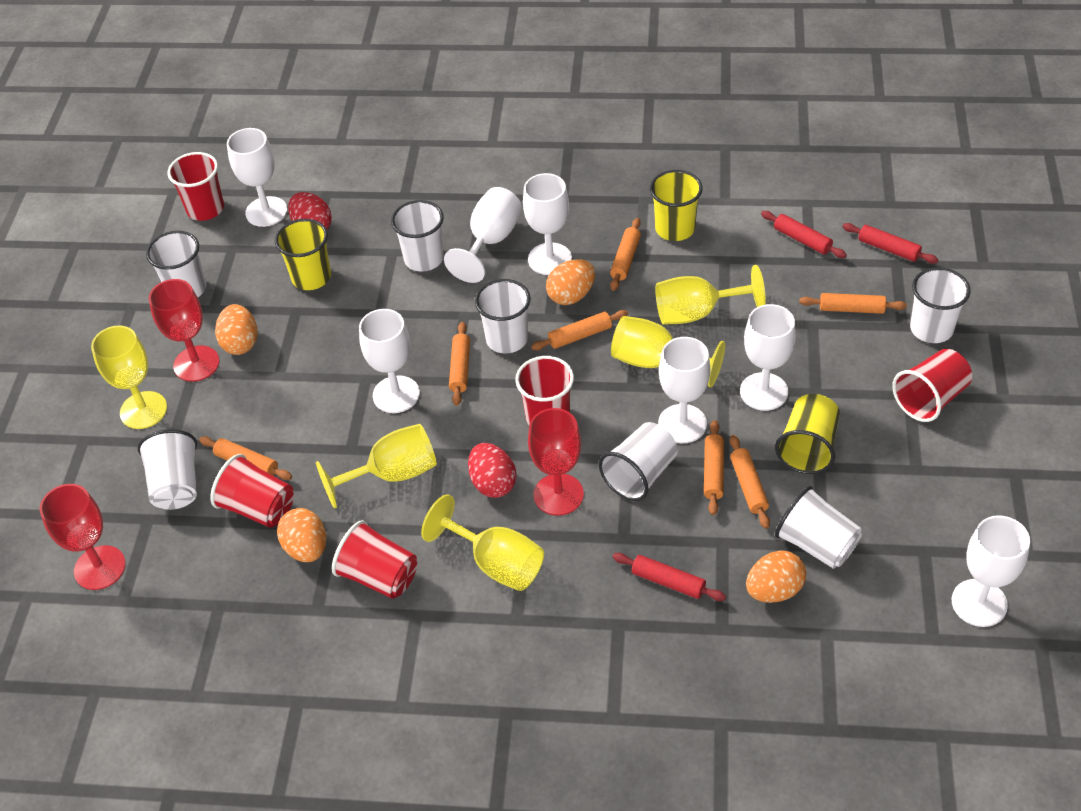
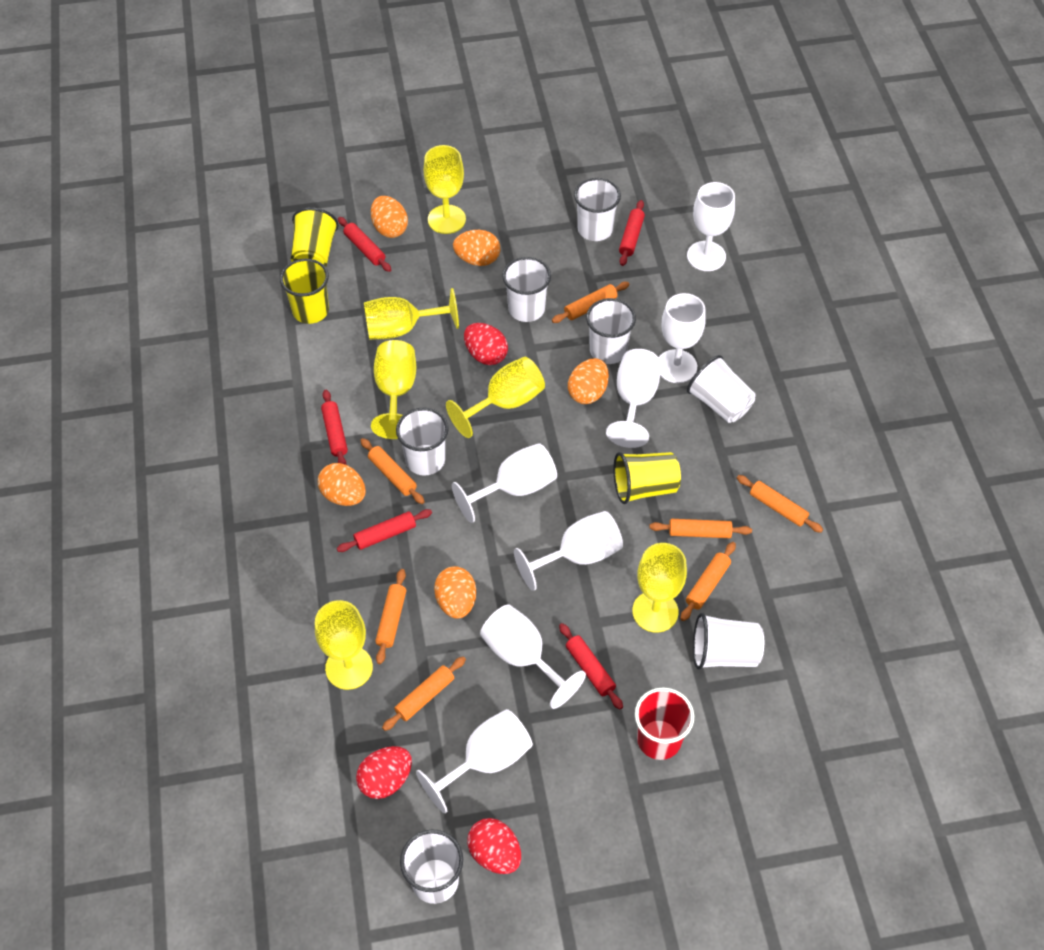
orange egg: 4 -> 5
red cup: 5 -> 1
red egg: 2 -> 3
red goblet: 3 -> 0
red rolling pin: 3 -> 5
yellow goblet: 5 -> 6

